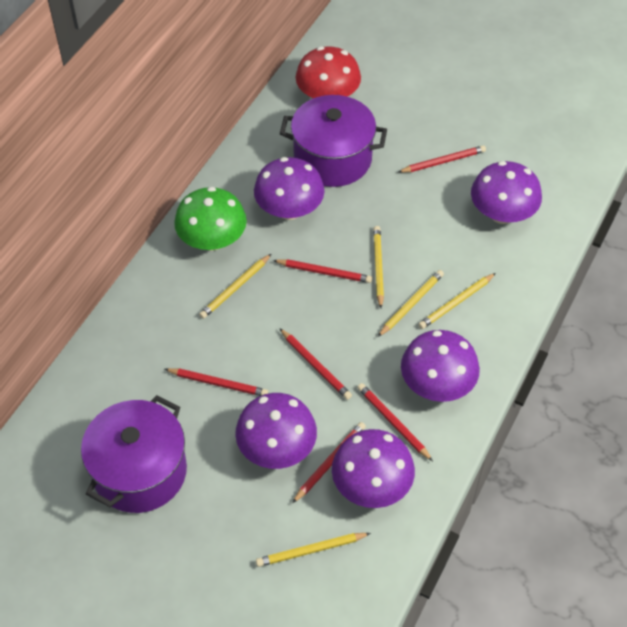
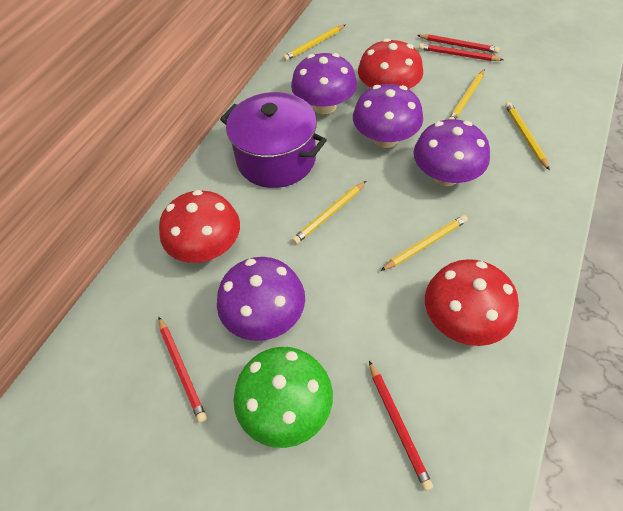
purple mushroom: 5 -> 4
purple pot: 2 -> 1
red mushroom: 1 -> 3
red pencil: 6 -> 4

